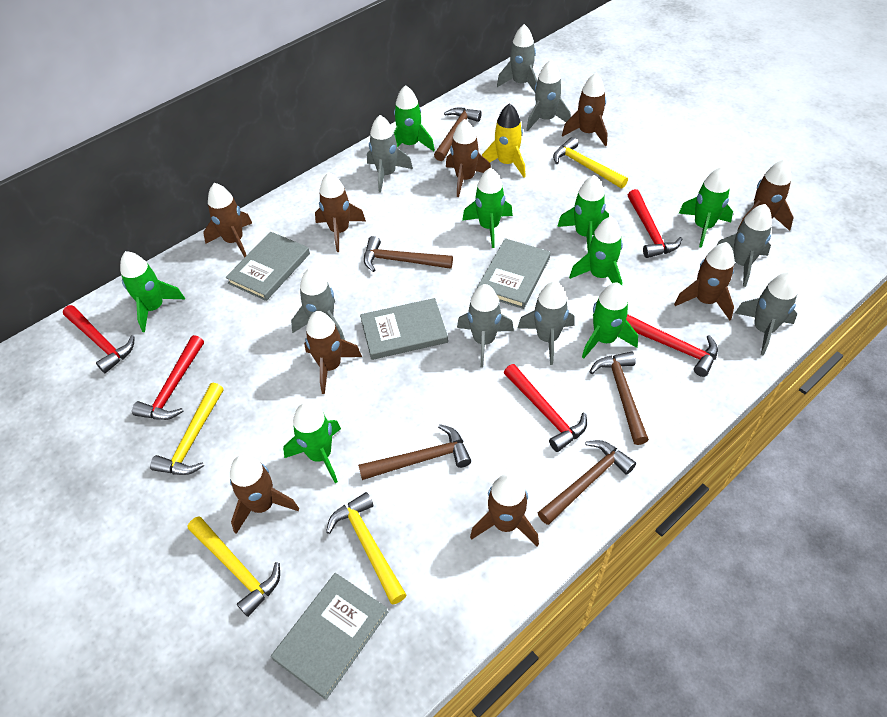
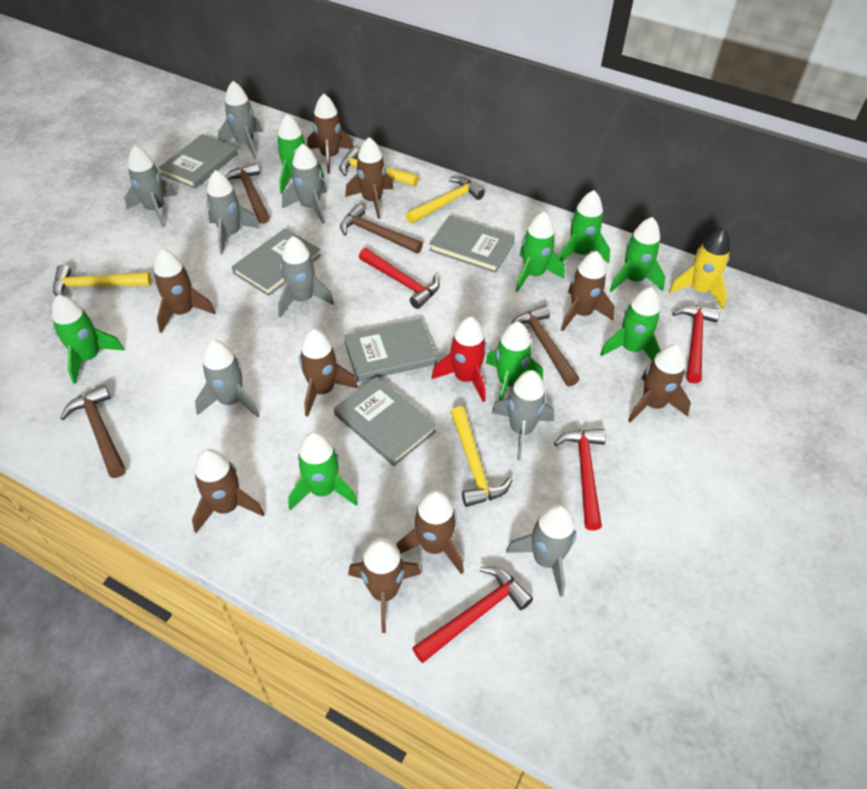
brown hammer: 5 -> 4
grey book: 4 -> 5
red hammer: 5 -> 4
red rocket: 0 -> 1

